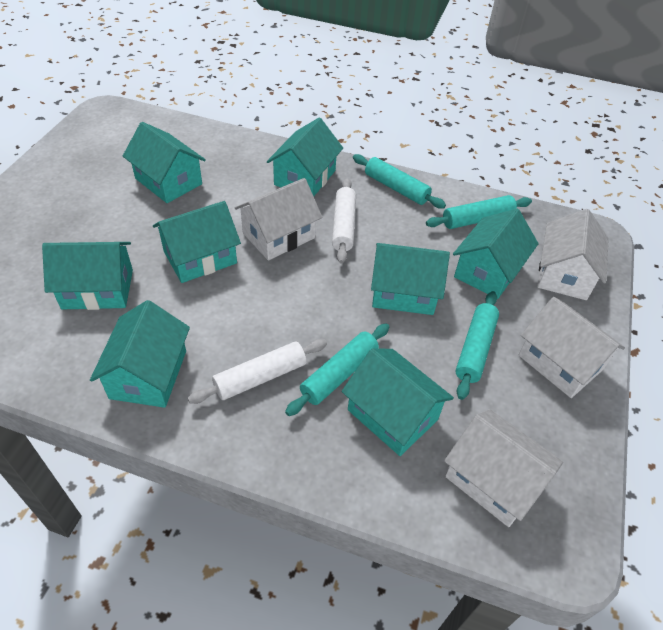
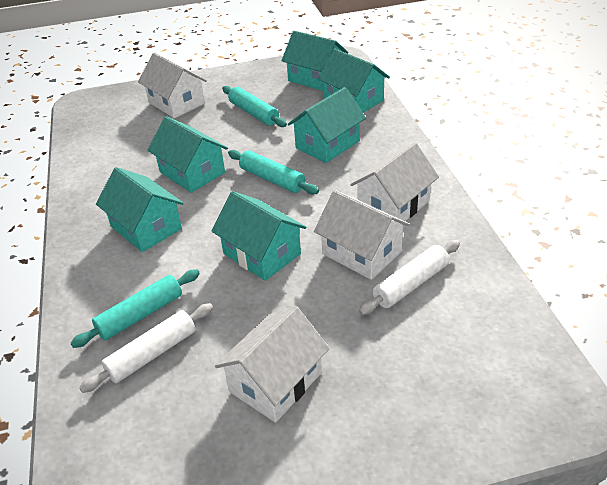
turquoise house: 8 -> 6
turquoise rolling pin: 4 -> 3

